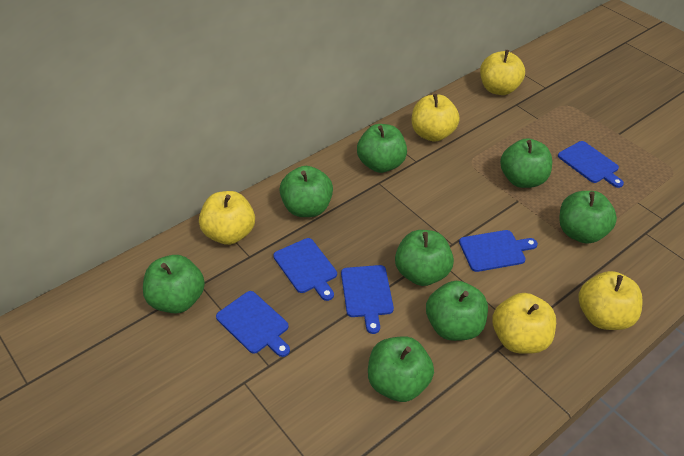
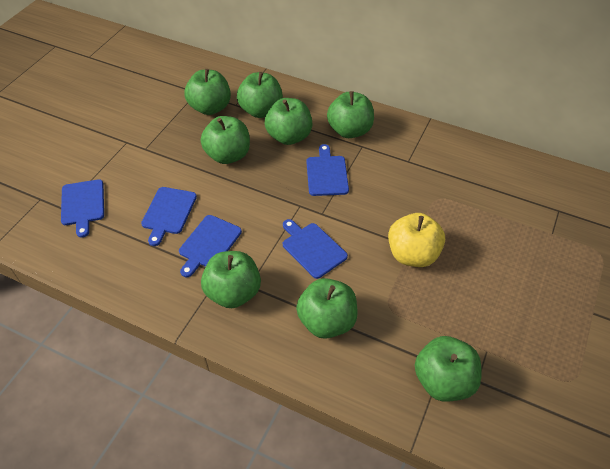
yellow apple: 5 -> 1

